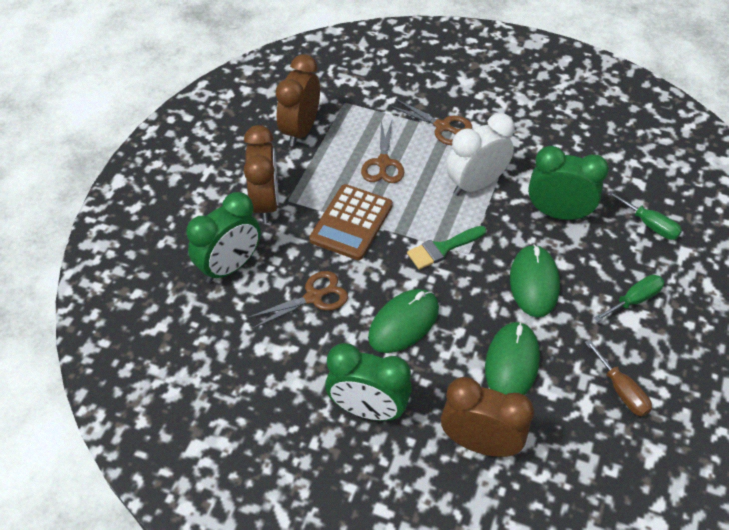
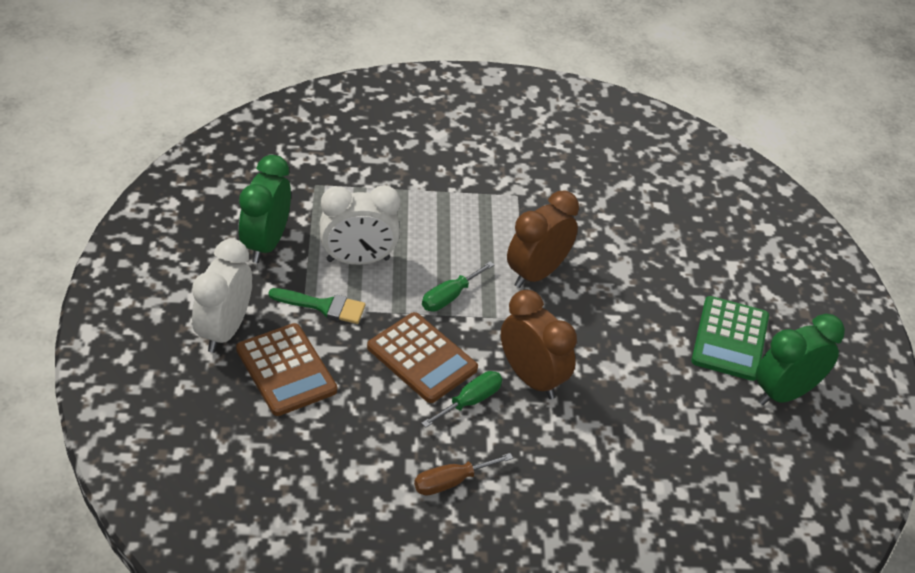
brown calculator: 1 -> 2
brown clock: 3 -> 2
brown scissors: 3 -> 0
green calculator: 0 -> 1
green clock: 3 -> 2
green mouse: 3 -> 0
white clock: 1 -> 2

